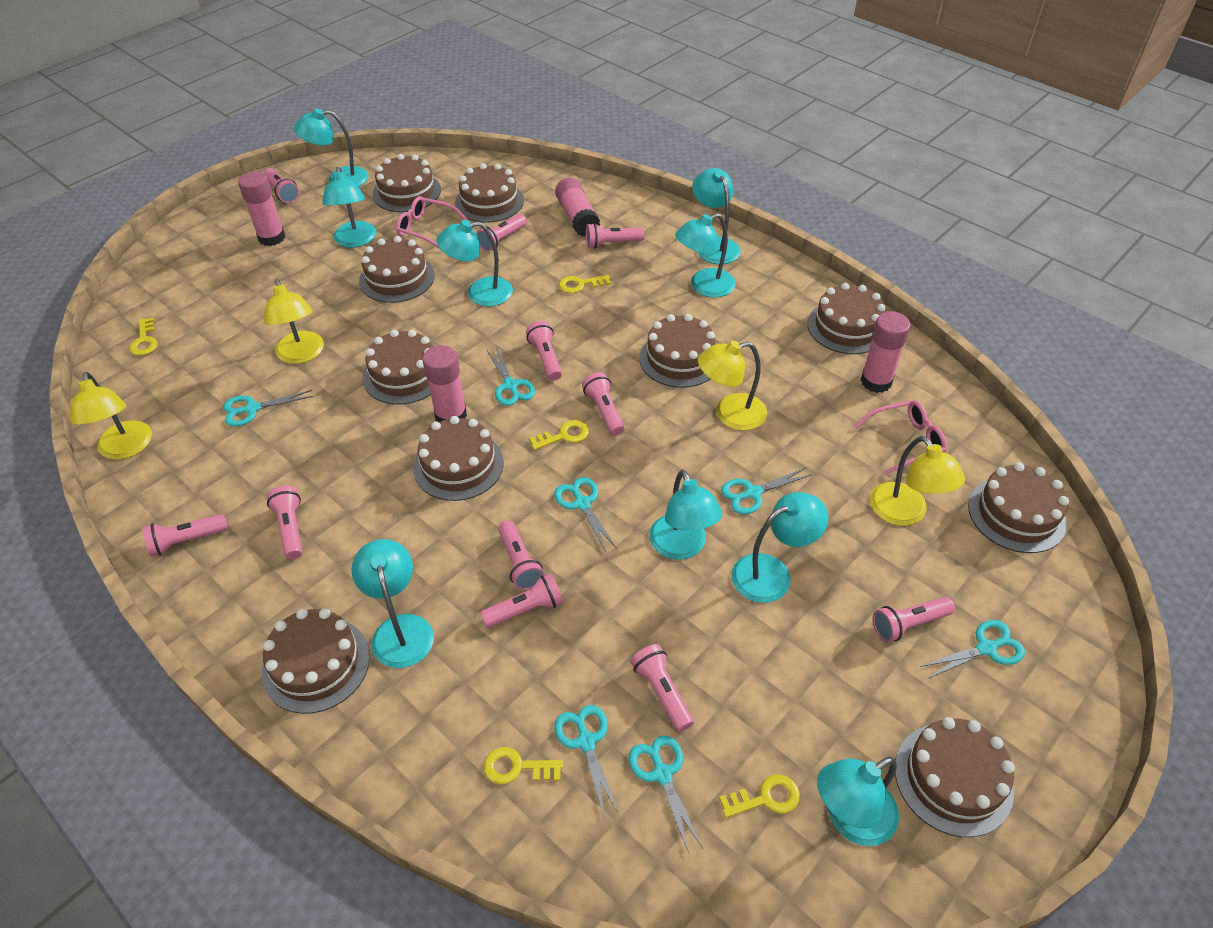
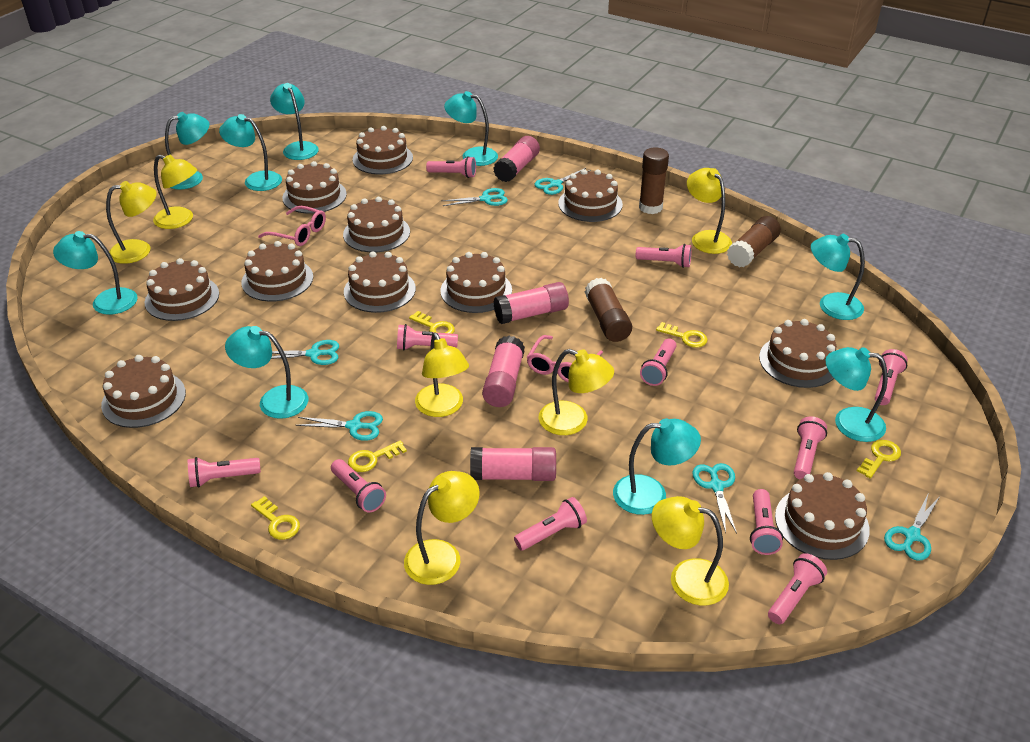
brown cake: 10 -> 11
brown glue stick: 0 -> 3
turquoise scissors: 7 -> 6
yellow lamp: 4 -> 7

